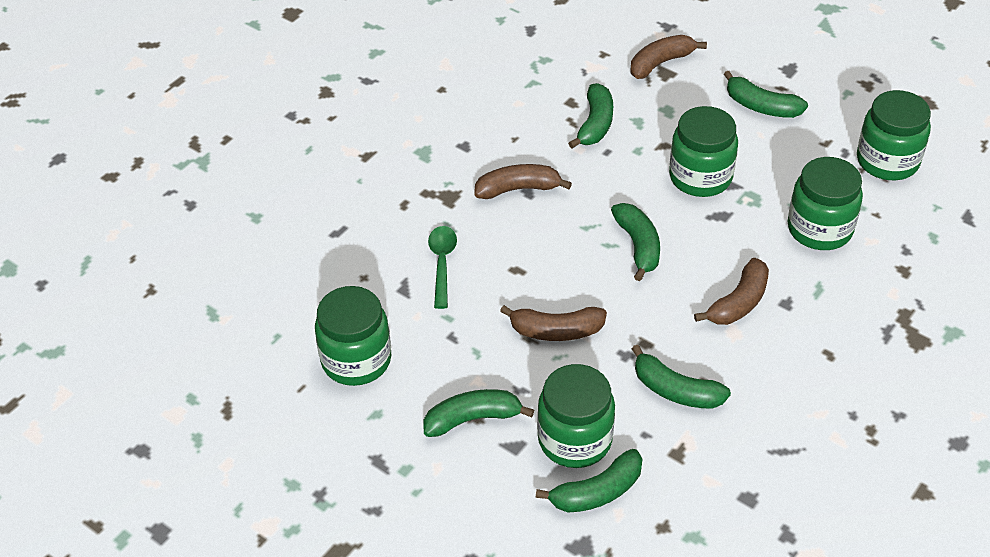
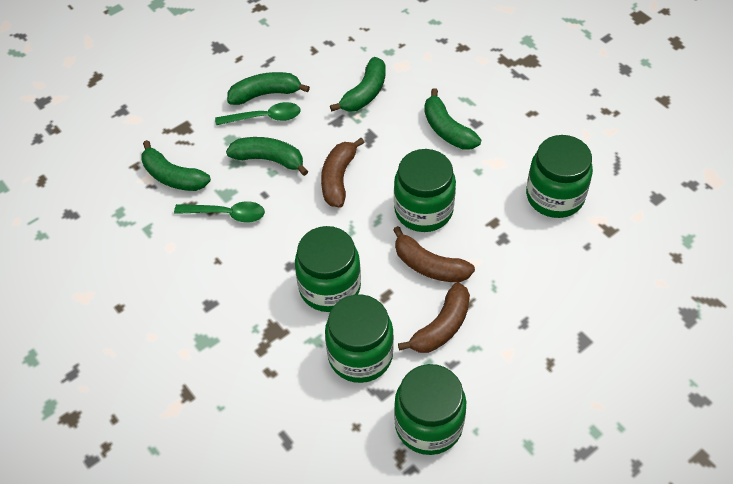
brown banana: 4 -> 3
green banana: 6 -> 5
green spoon: 1 -> 2

